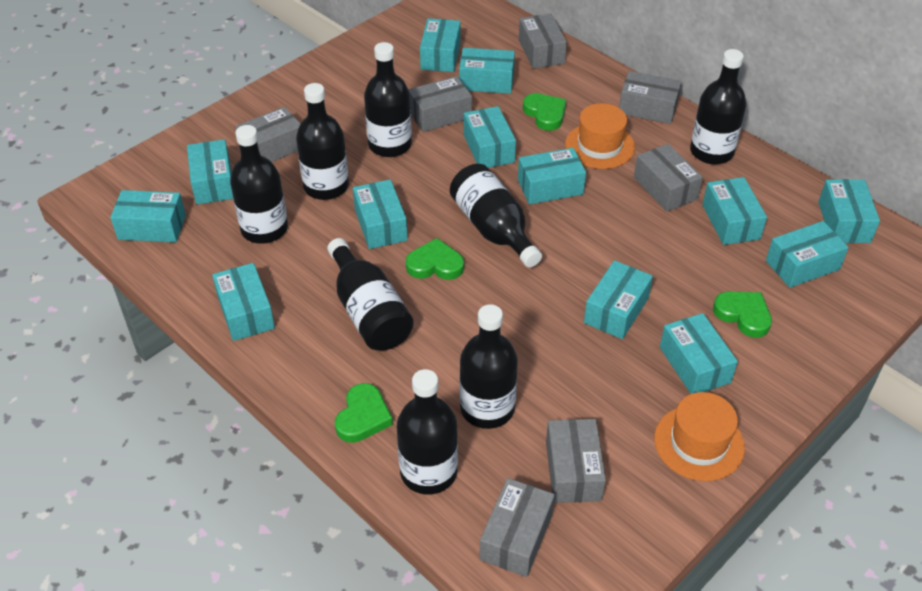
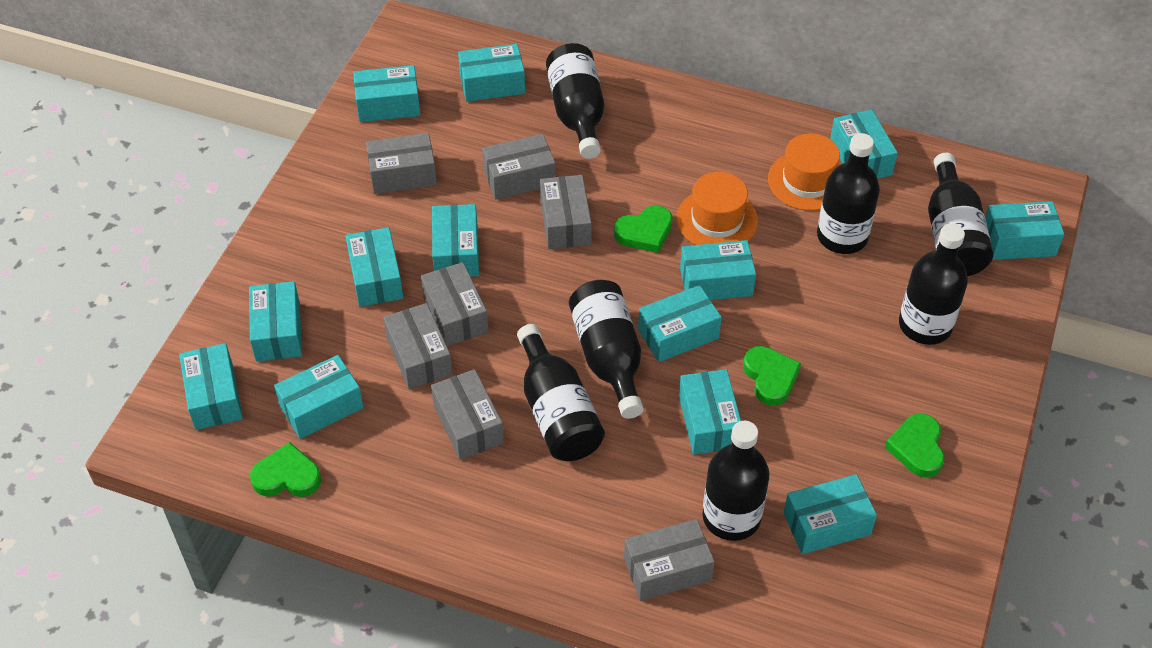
black bottle: 8 -> 7

